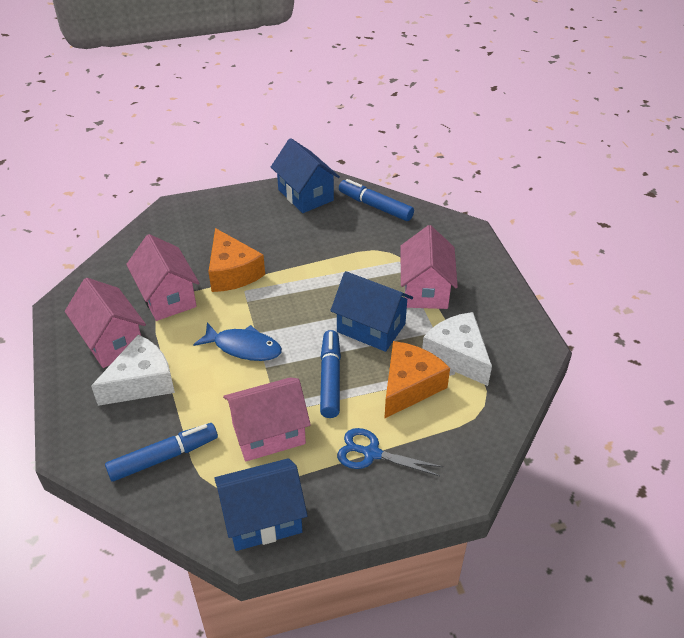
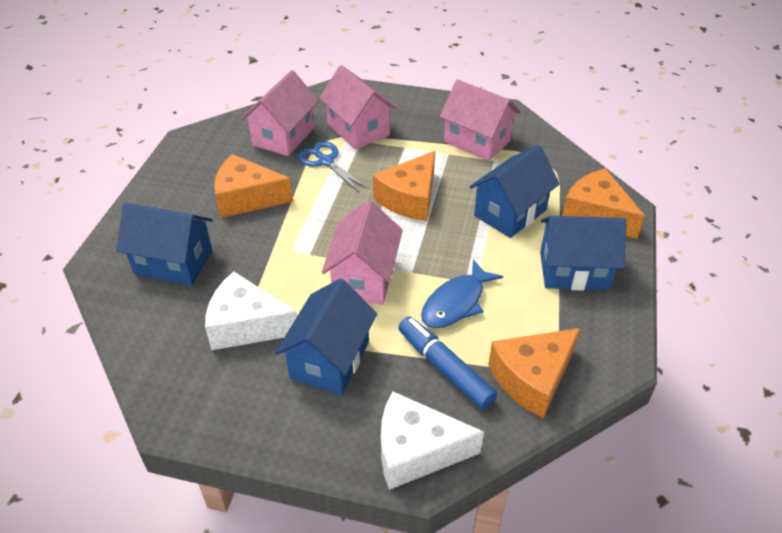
blue house: 3 -> 4
blue marker: 3 -> 1
orange cheese: 2 -> 4

